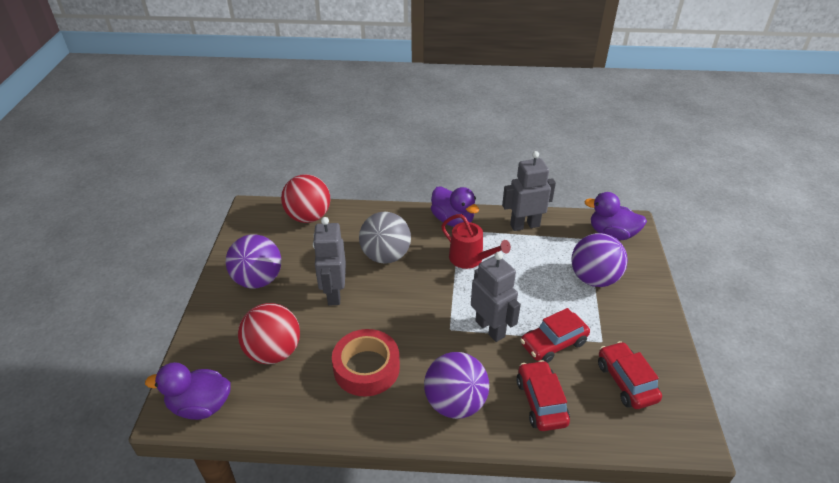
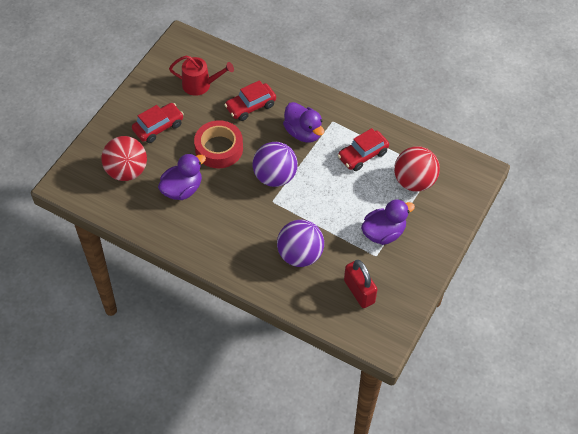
grey ball: 1 -> 0
grey robot: 3 -> 0
purple ball: 3 -> 2
red padlock: 0 -> 1

